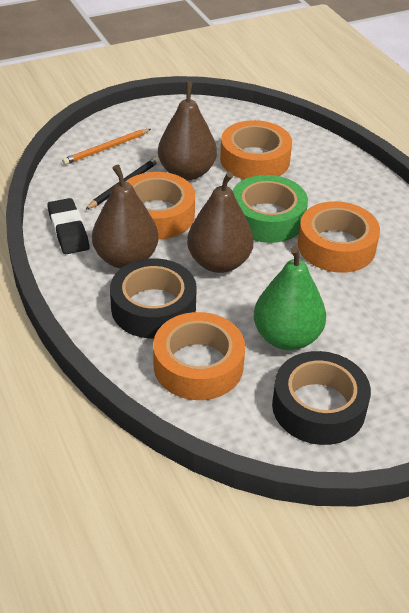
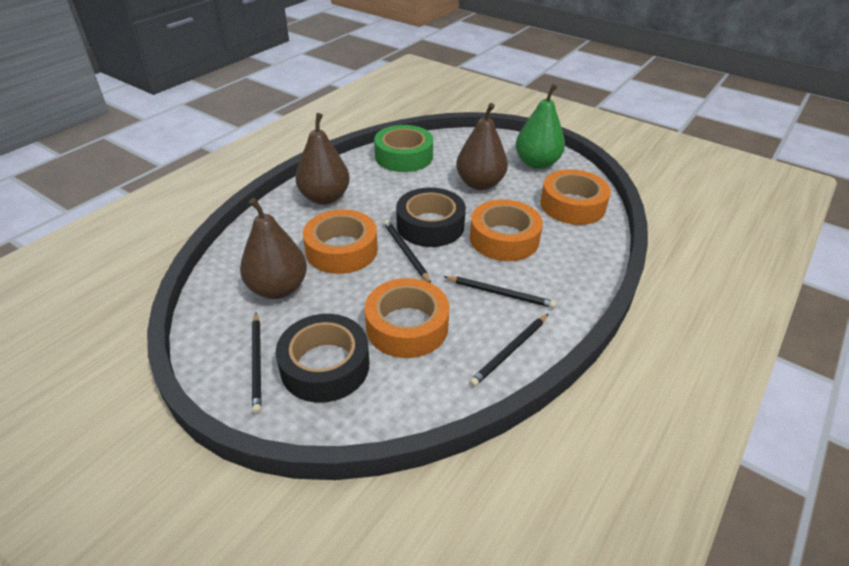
black eraser: 1 -> 0
black pencil: 1 -> 4
orange pencil: 1 -> 0

